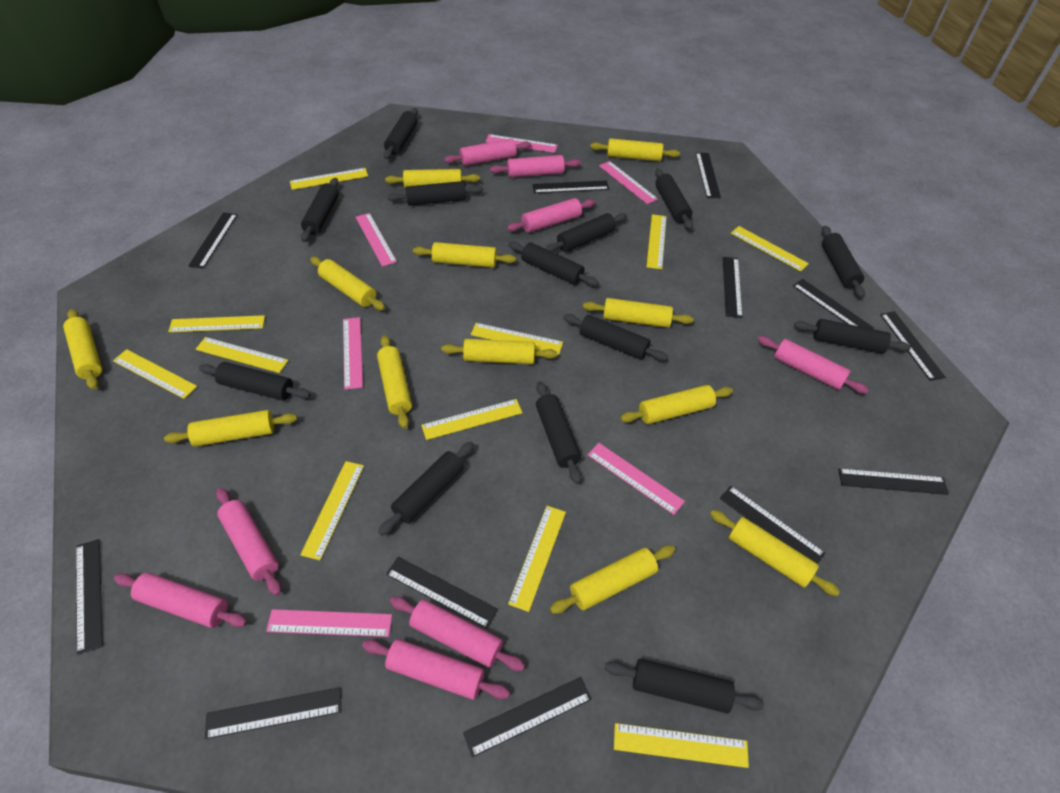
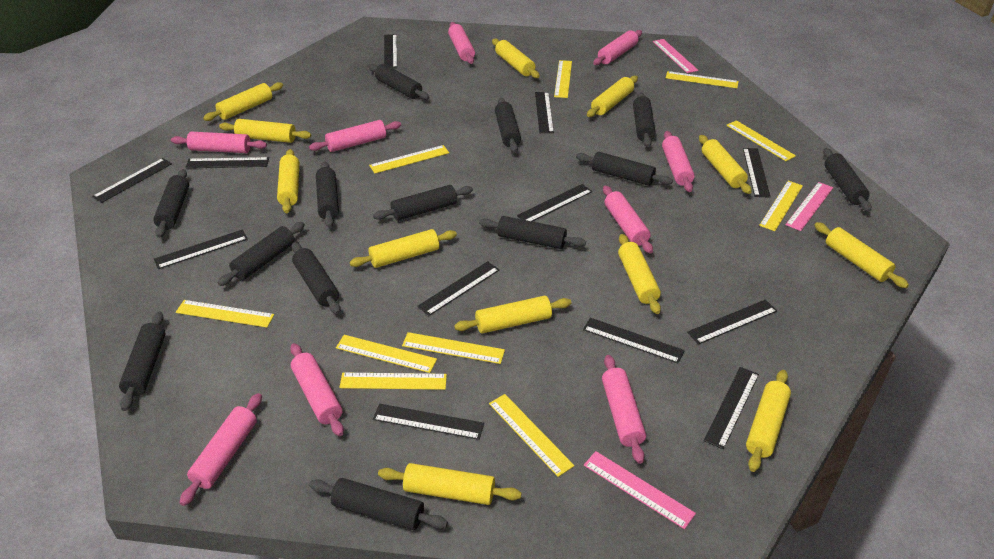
pink rolling pin: 8 -> 9
pink ruler: 6 -> 3
yellow ruler: 11 -> 10

